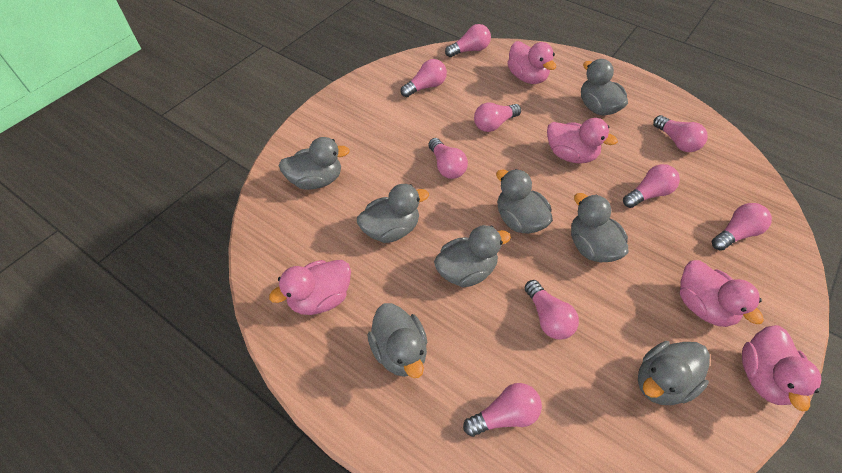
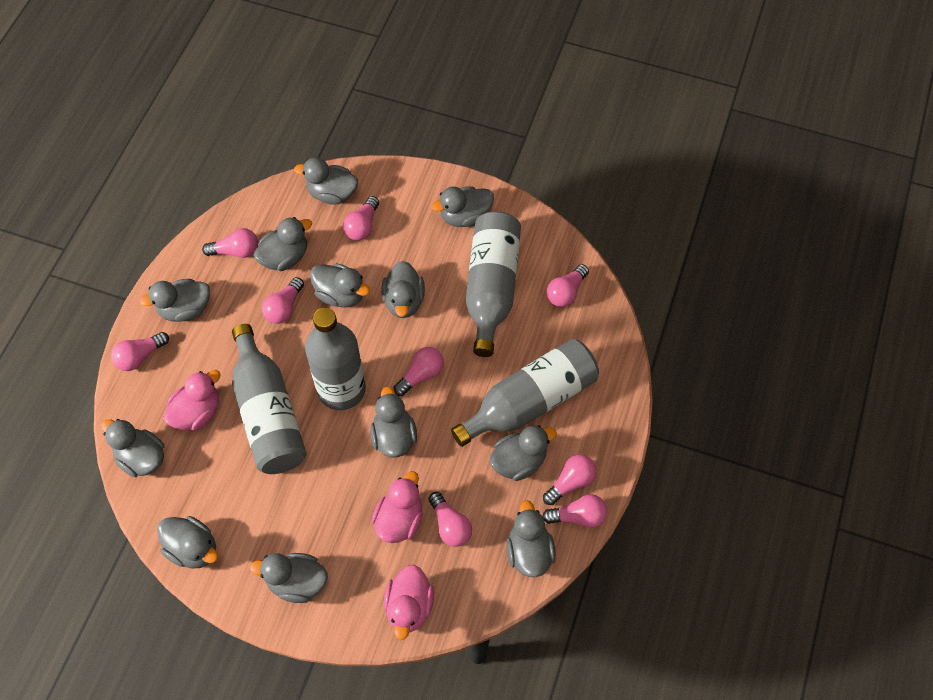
grey bottle: 0 -> 4
grey duck: 8 -> 12
pink duck: 5 -> 3

